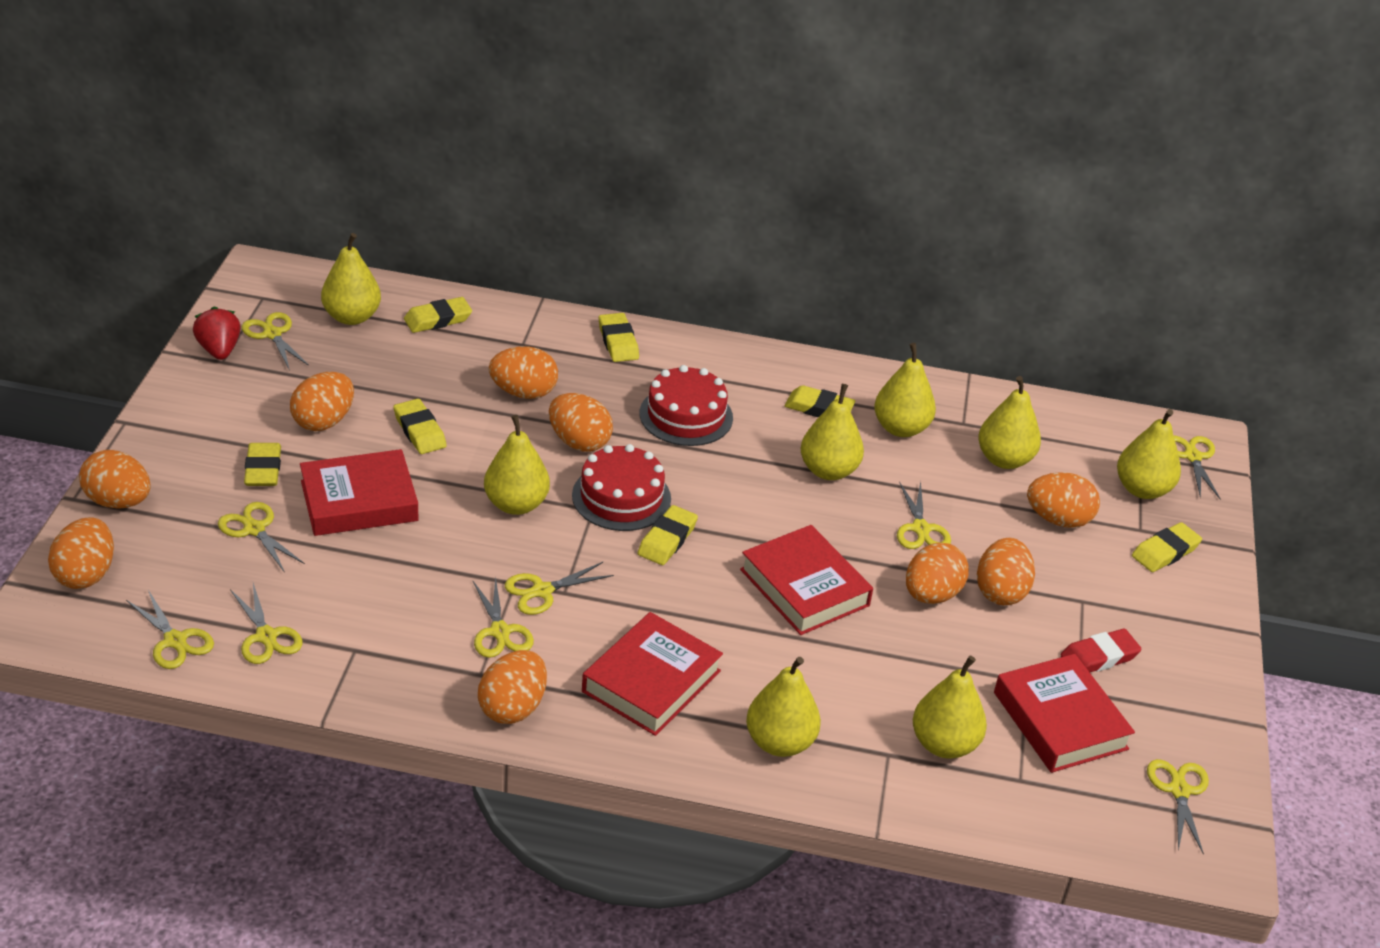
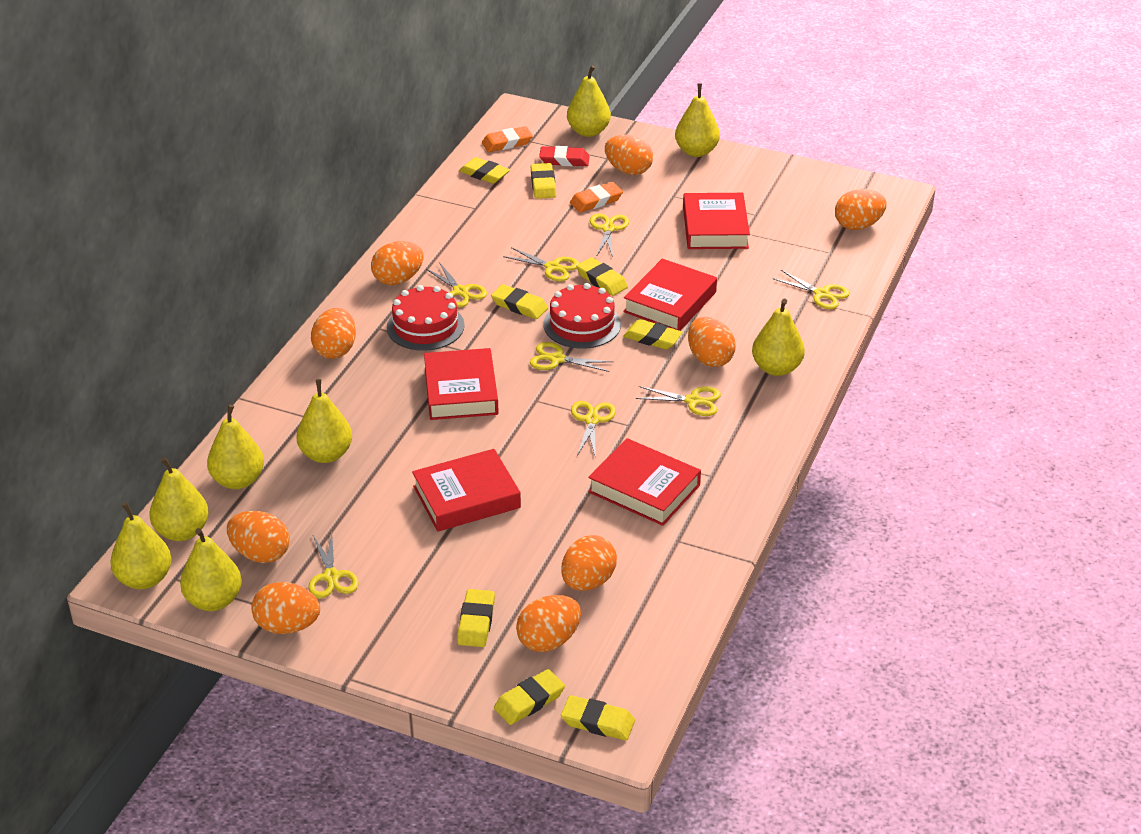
orange eraser: 0 -> 2
red book: 4 -> 5
red strawberry: 1 -> 0
yellow eraser: 7 -> 8
yellow scissors: 9 -> 8

